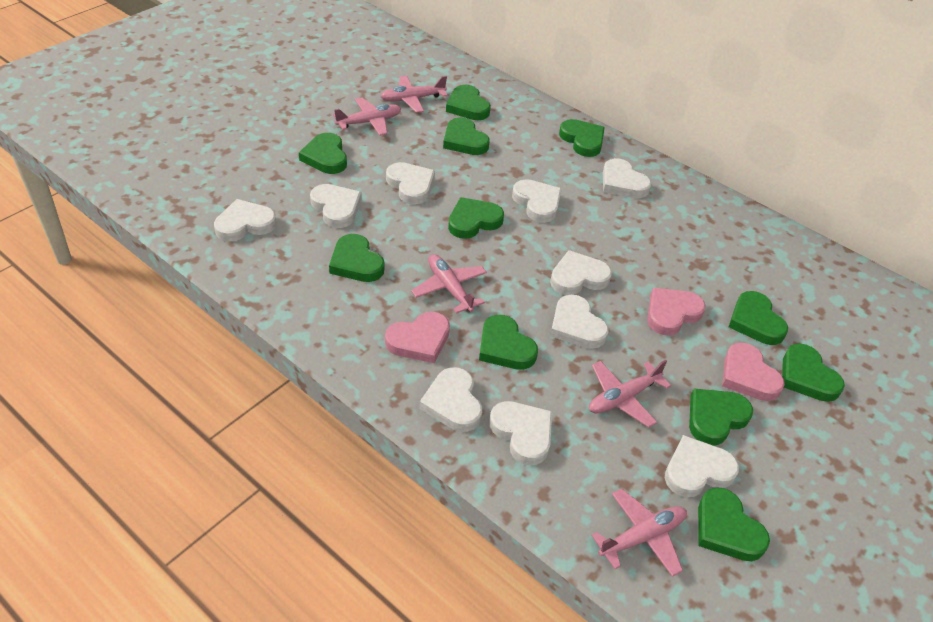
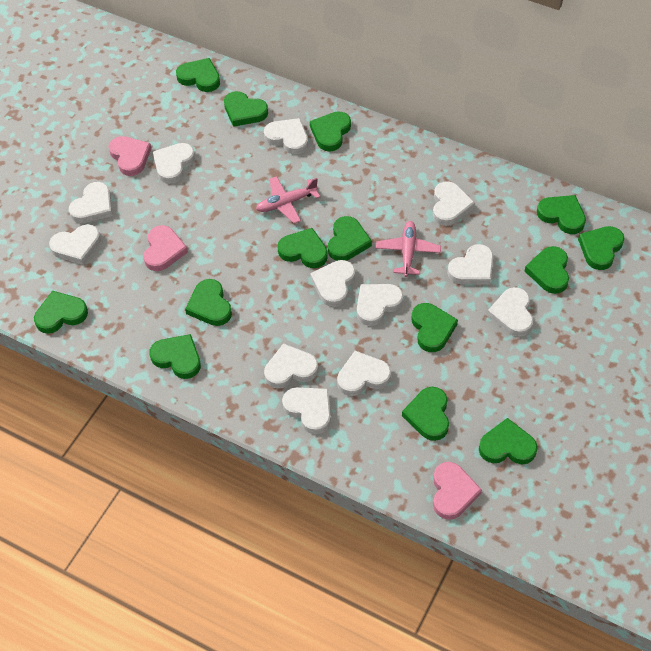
green heart: 11 -> 14
pink plane: 5 -> 2
white heart: 10 -> 12

